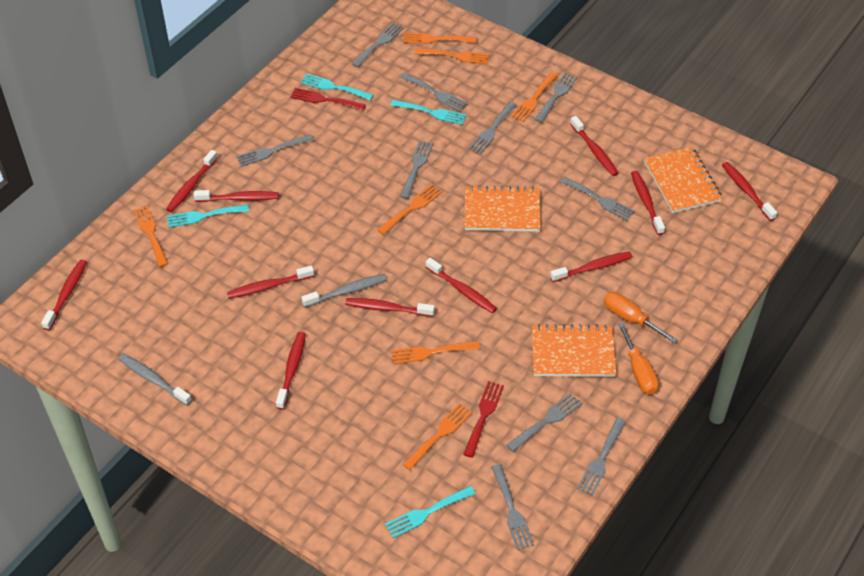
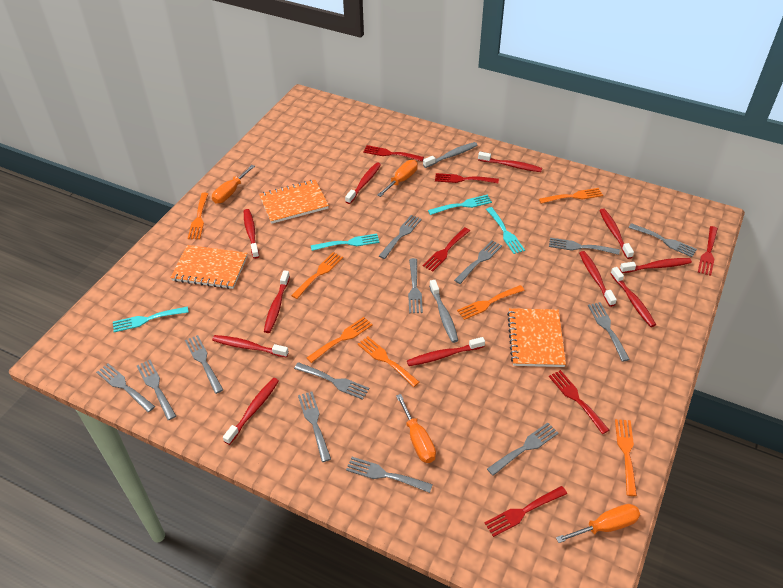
grey fork: 10 -> 13
orange screwdriver: 2 -> 4
red fork: 2 -> 6

